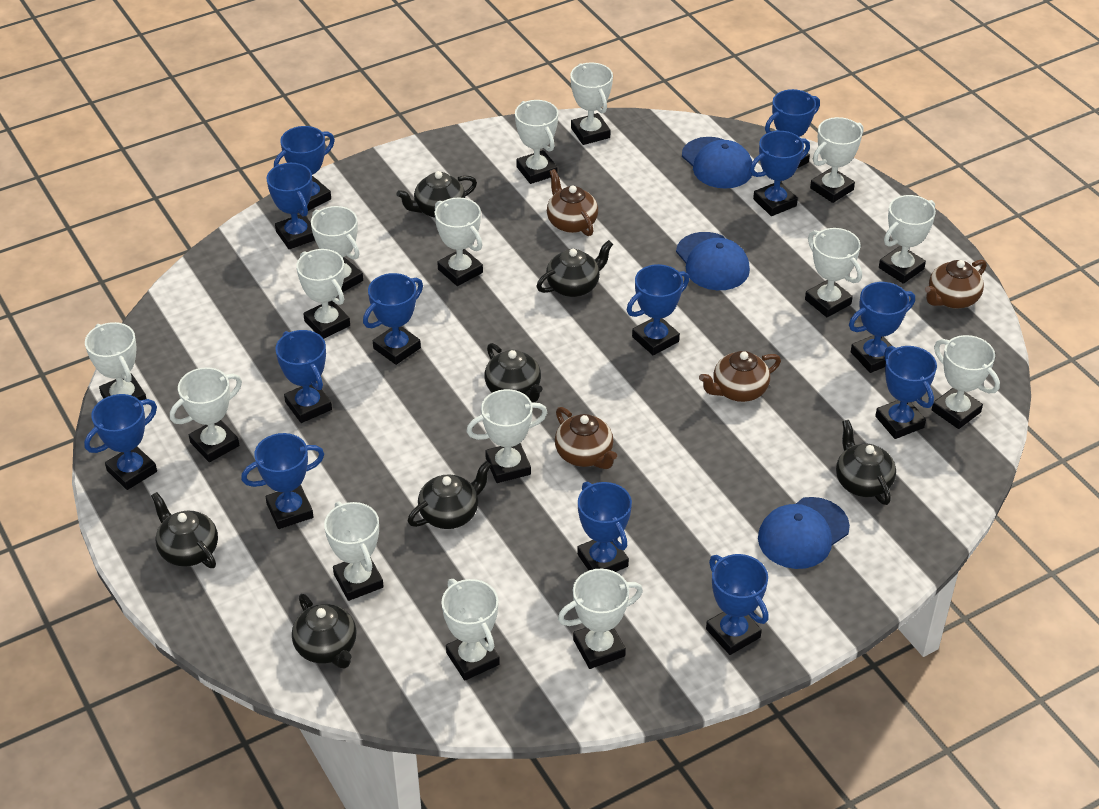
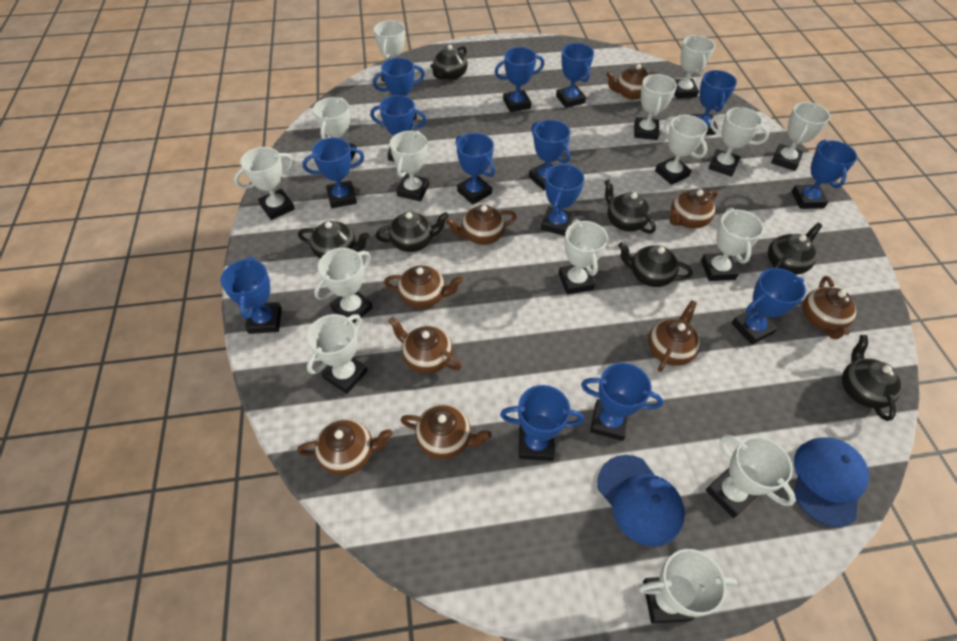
blue cap: 3 -> 2
blue trophy: 13 -> 14
brown teapot: 4 -> 9

